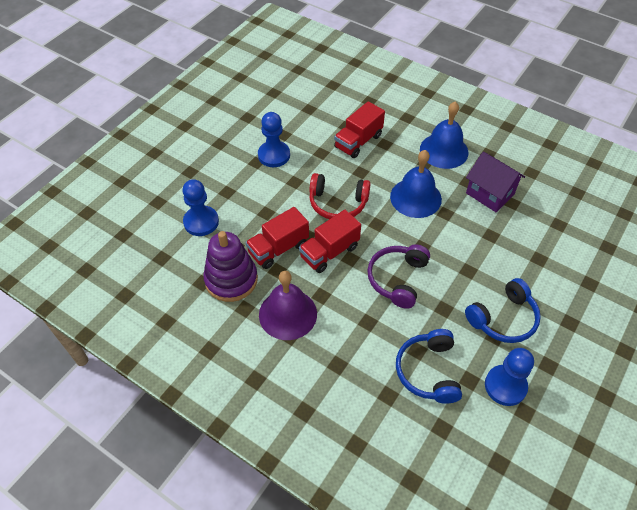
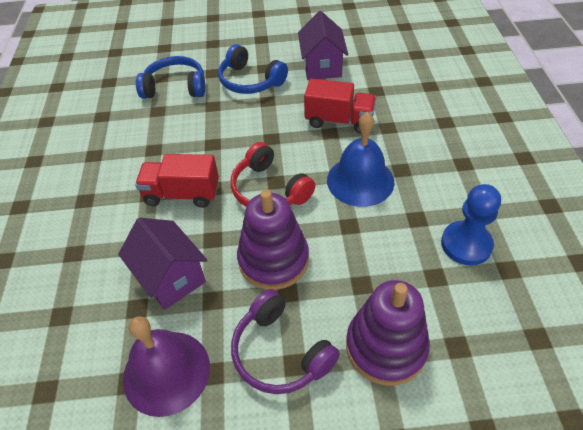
blue bell: 2 -> 1
blue pawn: 3 -> 1
purple house: 1 -> 2
purple stacking toy: 1 -> 2
red truck: 3 -> 2

